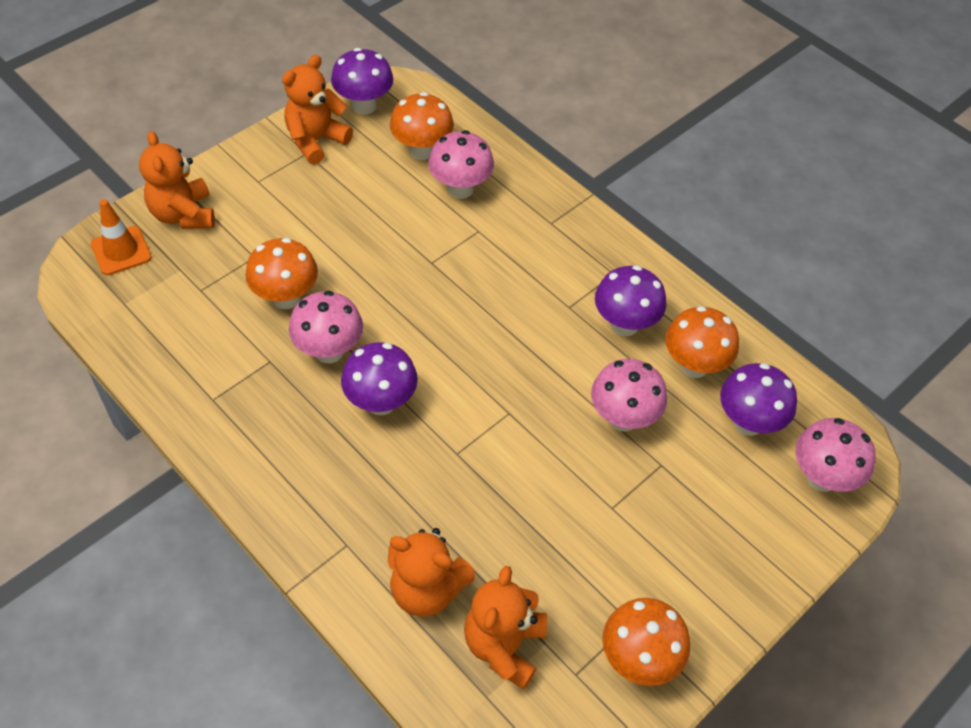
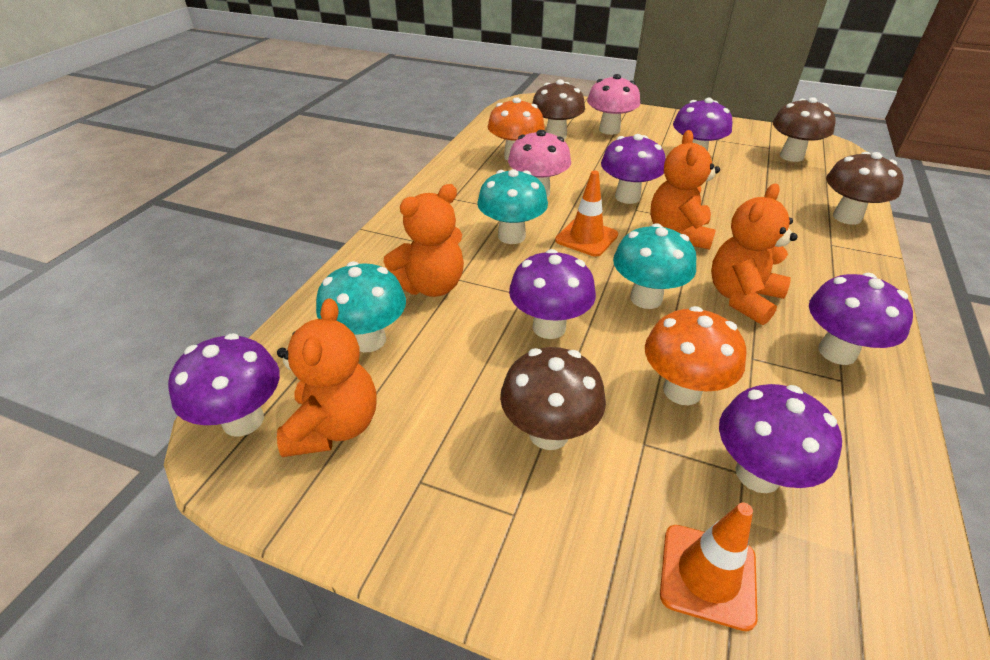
brown mushroom: 0 -> 4
orange mushroom: 4 -> 2
orange traffic cone: 1 -> 2
pink mushroom: 4 -> 2
purple mushroom: 4 -> 6
turquoise mushroom: 0 -> 3

